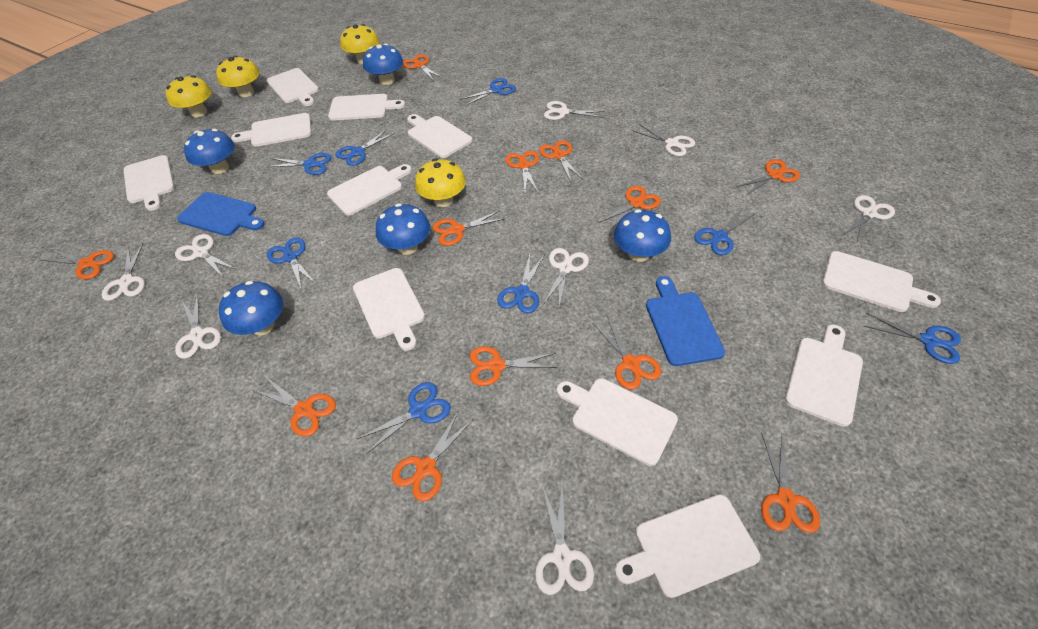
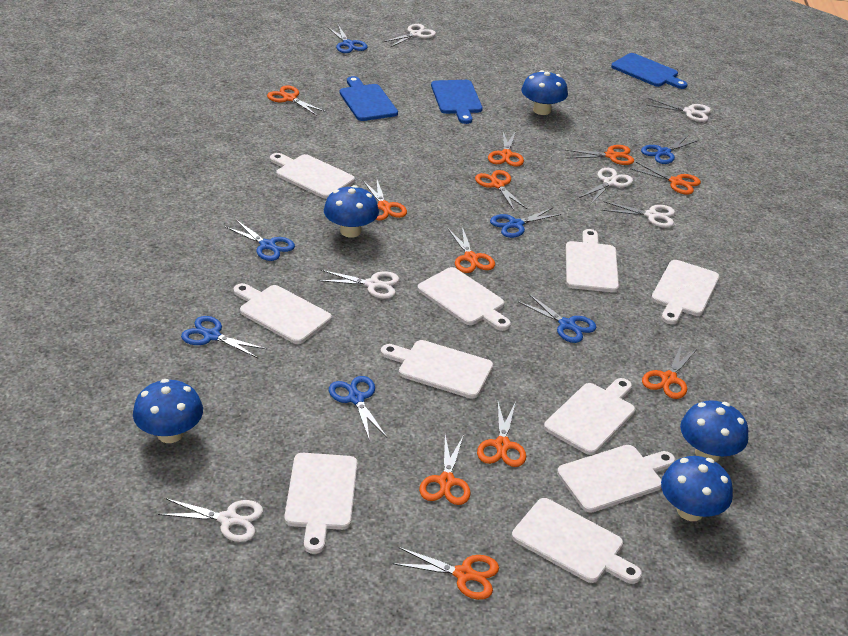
blue cutting board: 2 -> 3
blue scissors: 8 -> 7
orange scissors: 12 -> 11
white cutting board: 11 -> 10
white scissors: 8 -> 6
yellow mushroom: 4 -> 0

